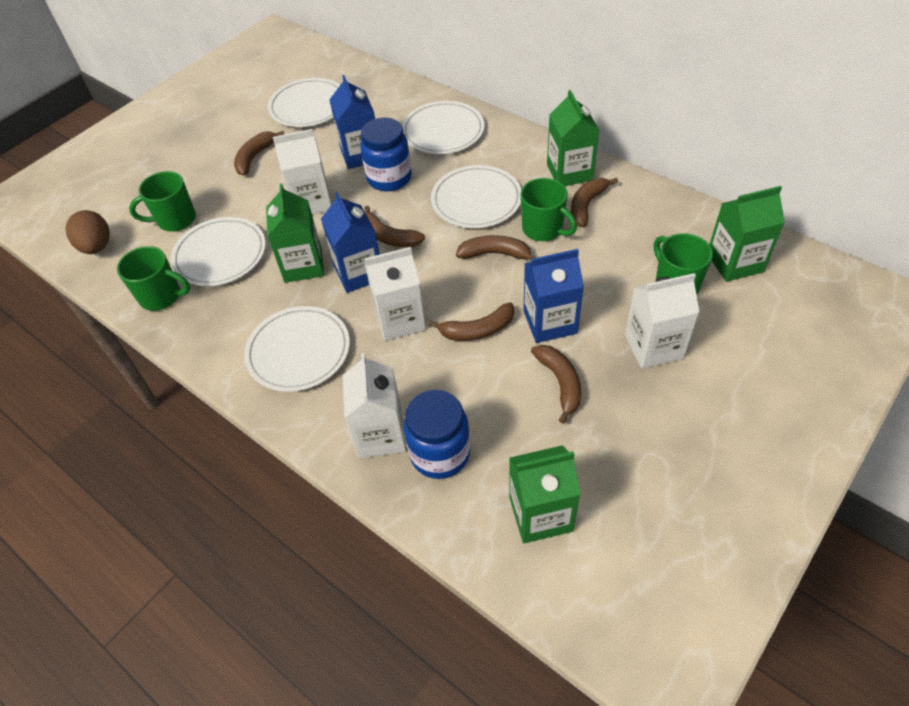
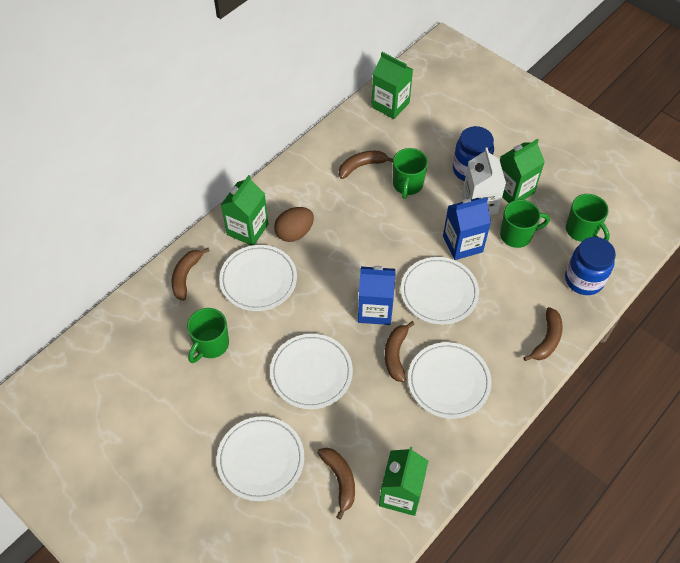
blue carton: 3 -> 2
brown banana: 6 -> 5
white carton: 4 -> 1

